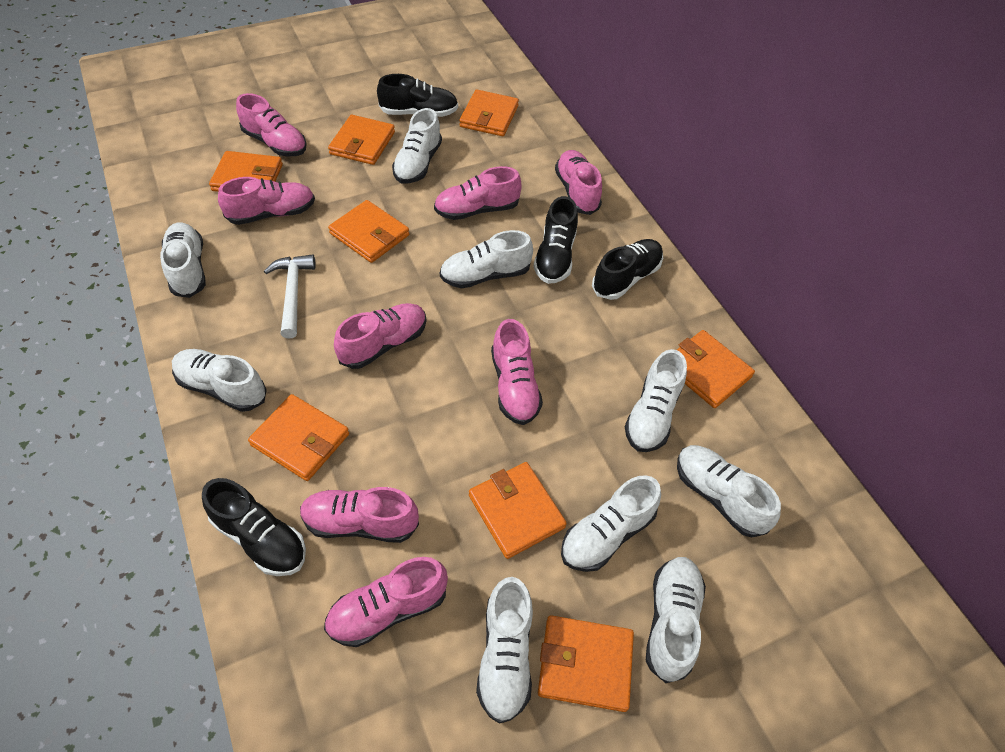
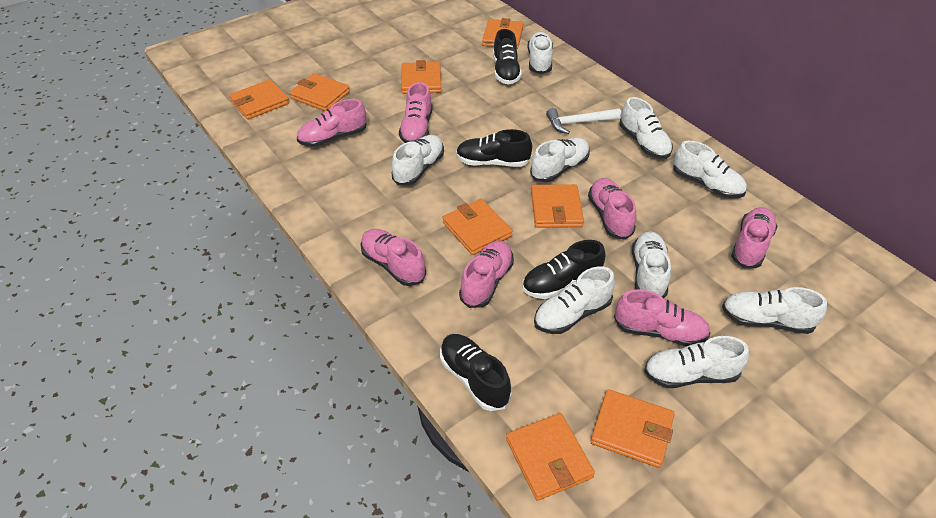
pink shoe: 8 -> 7

